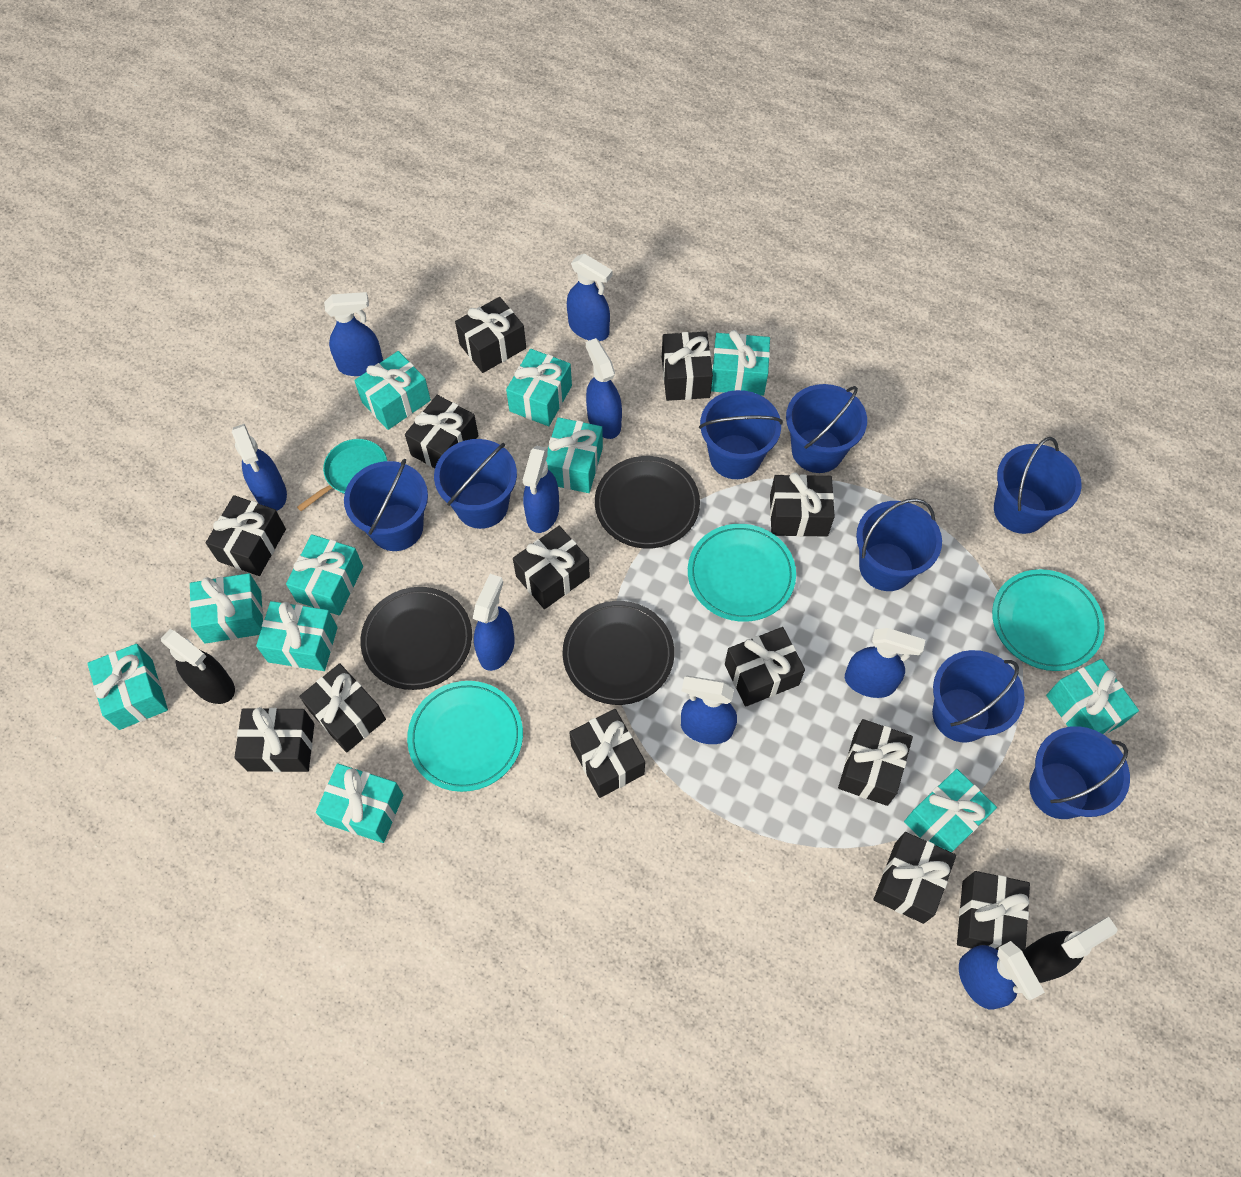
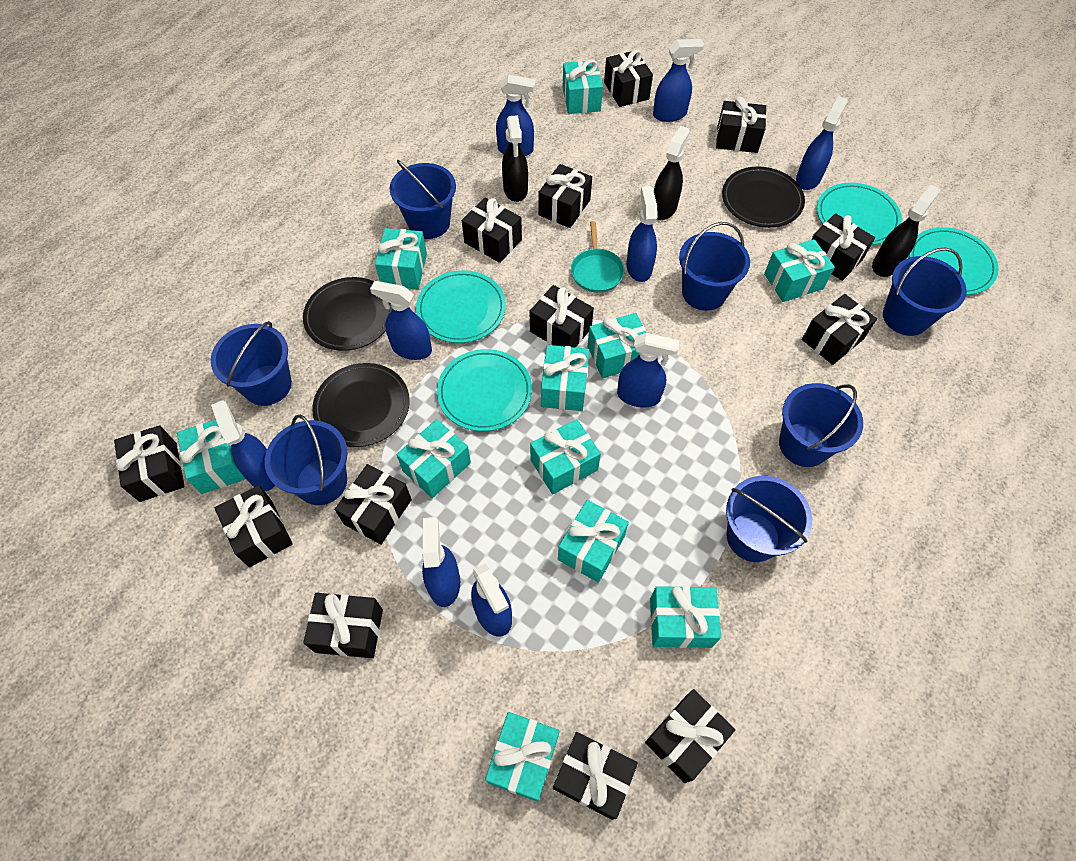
black spray bottle: 2 -> 3
blue bucket: 8 -> 7
turquoise plate: 3 -> 4

